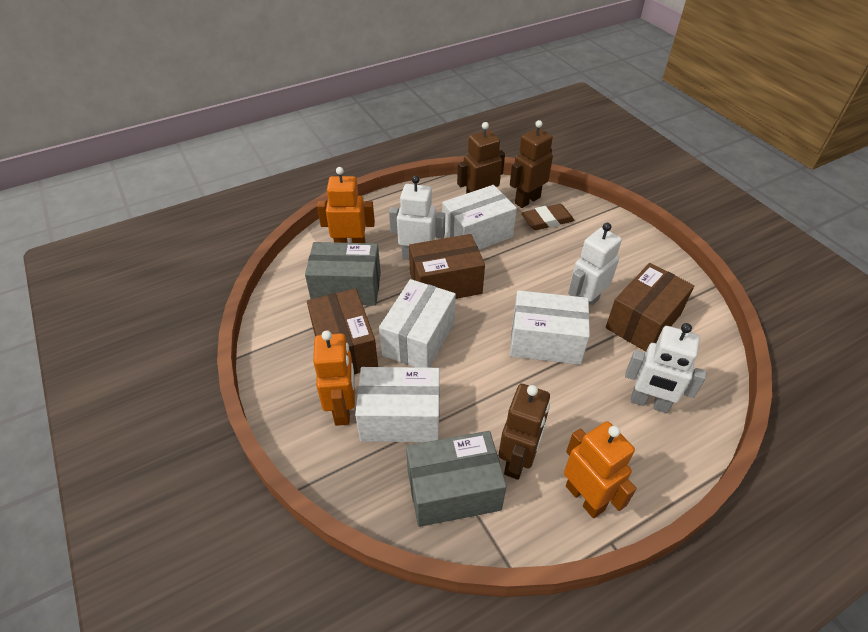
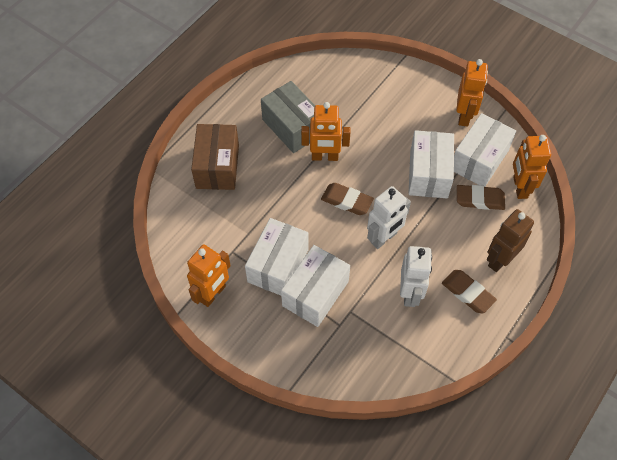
brown box: 3 -> 1
brown eraser: 1 -> 3
brown robot: 3 -> 1
grey box: 2 -> 1
orange robot: 3 -> 4
white robot: 3 -> 2

